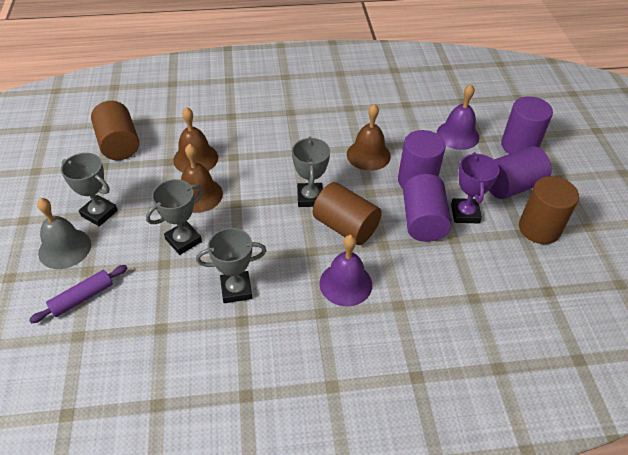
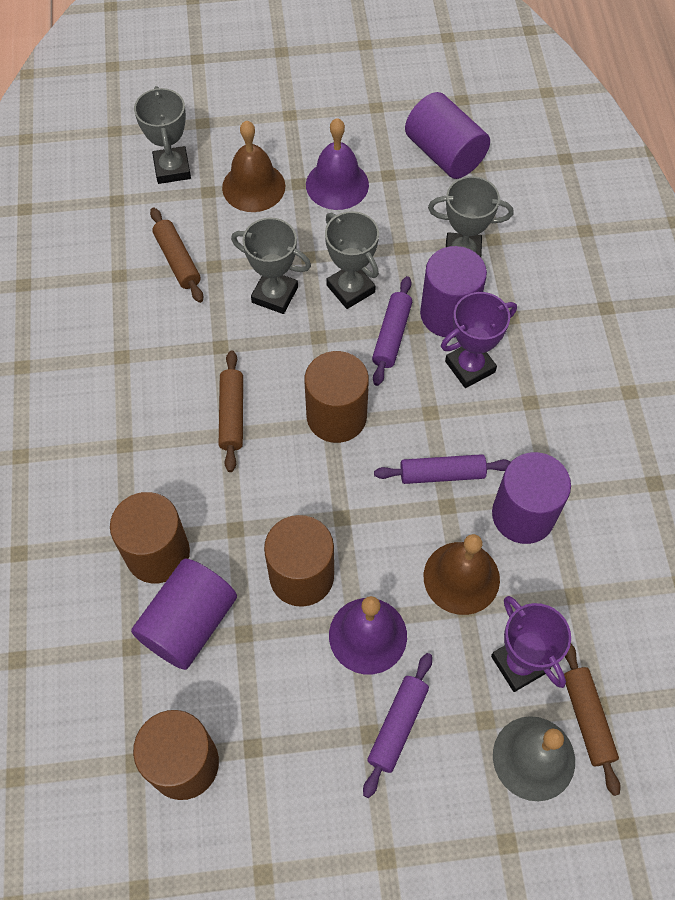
brown bell: 3 -> 2
brown cylinder: 3 -> 4
brown rolling pin: 0 -> 3
purple rolling pin: 1 -> 3
purple trophy: 1 -> 2

